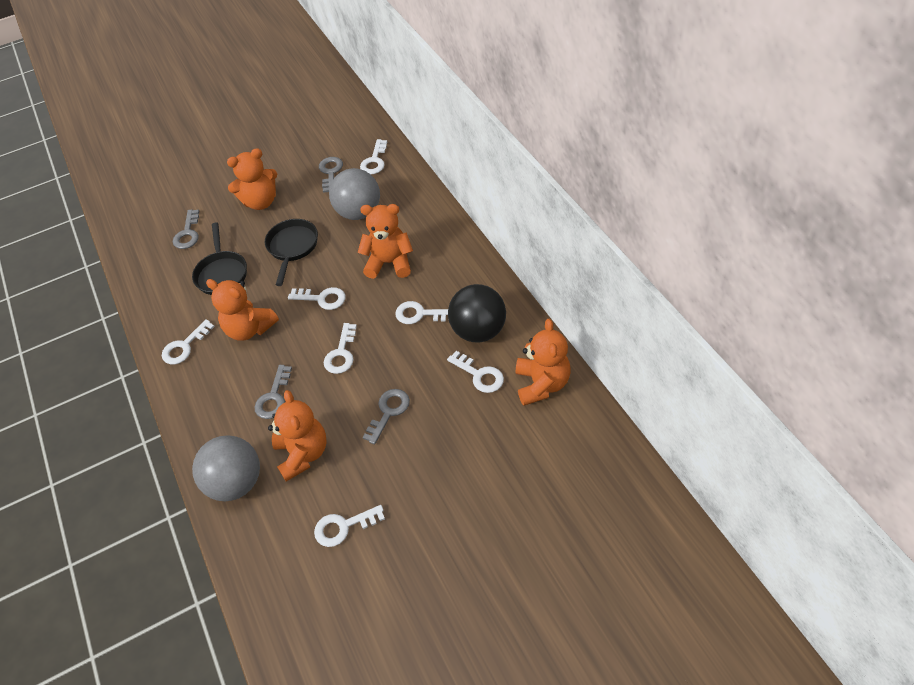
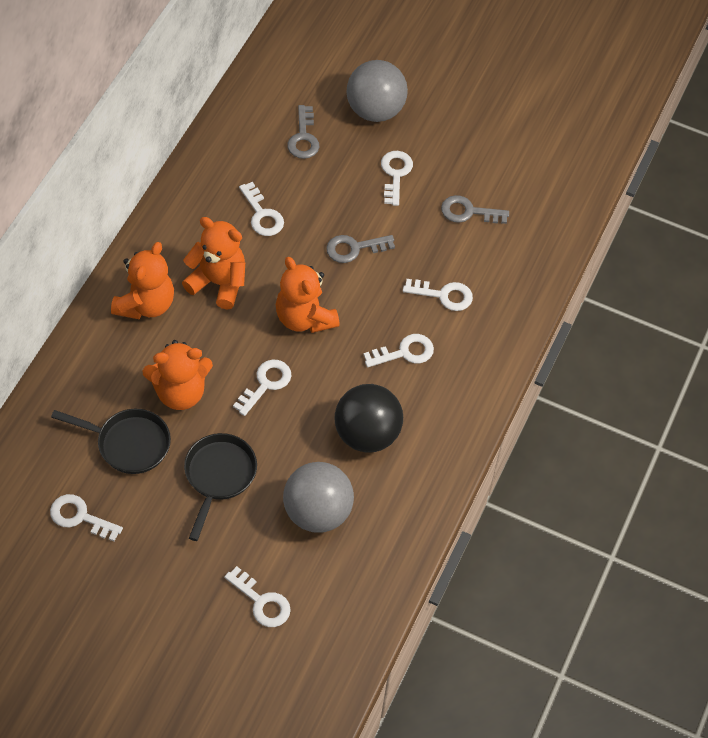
grey key: 4 -> 3
orange teddy bear: 5 -> 4

